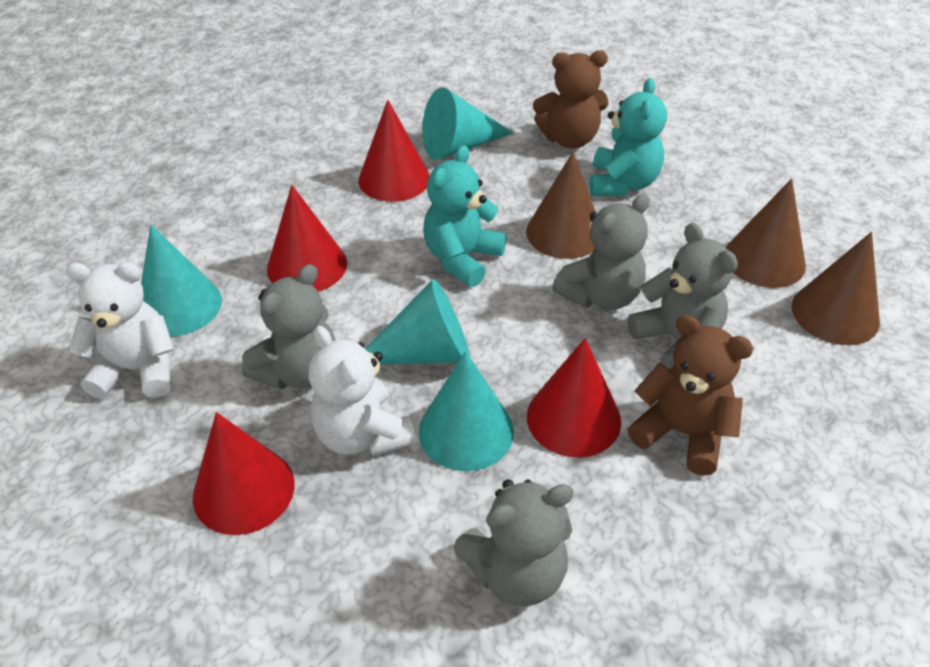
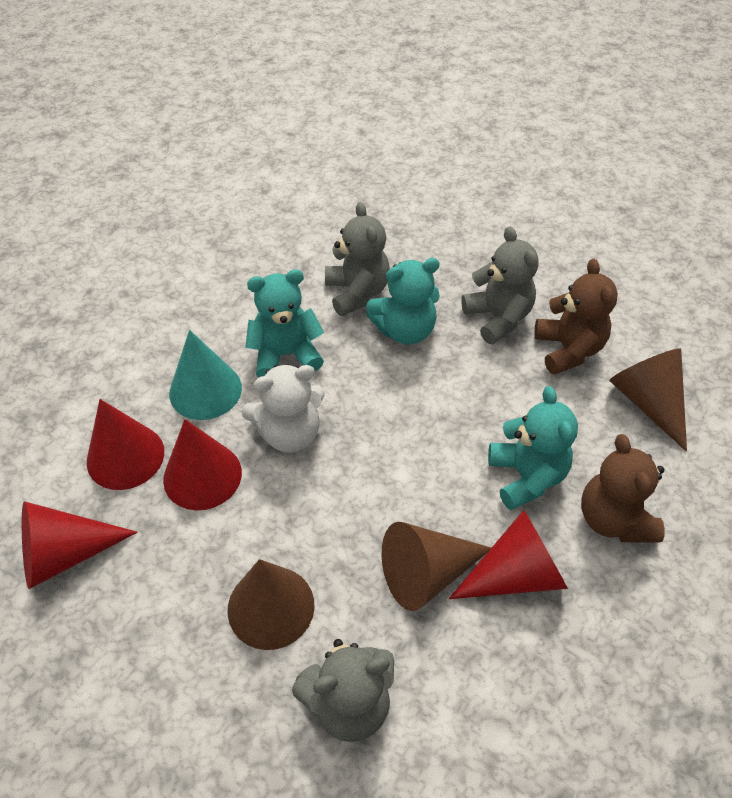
grey teddy bear: 4 -> 3
turquoise cone: 4 -> 1
turquoise teddy bear: 2 -> 3
white teddy bear: 2 -> 1

